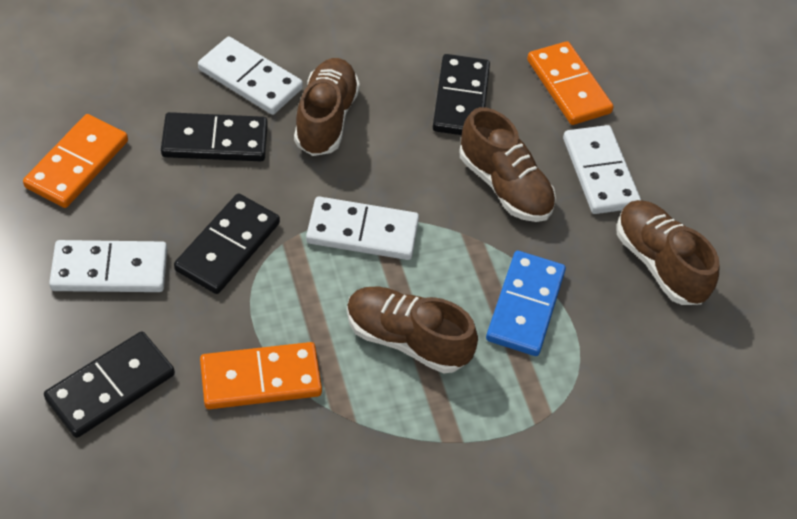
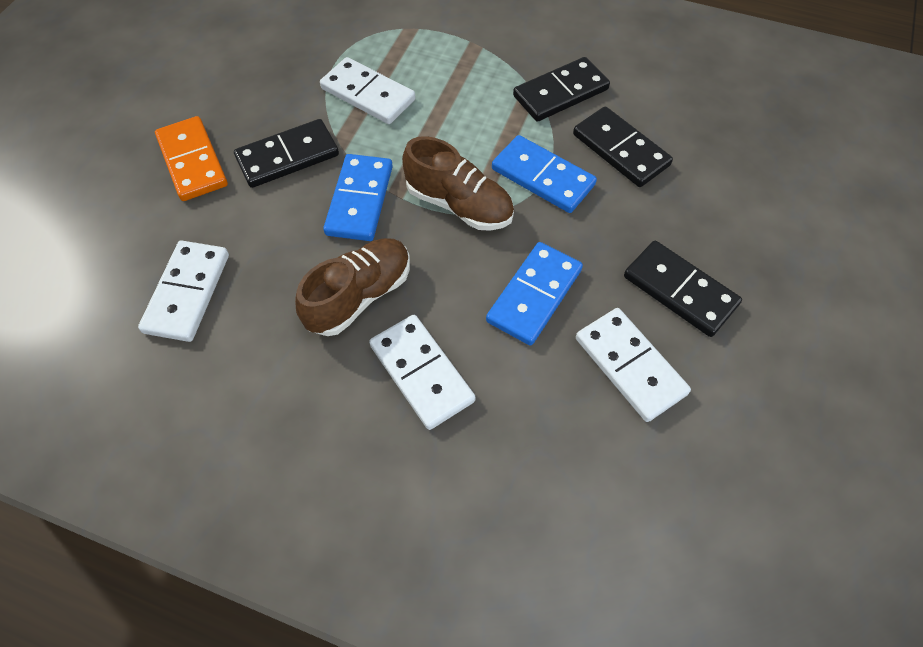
blue domino: 1 -> 3
brown shoe: 4 -> 2
orange domino: 3 -> 1

